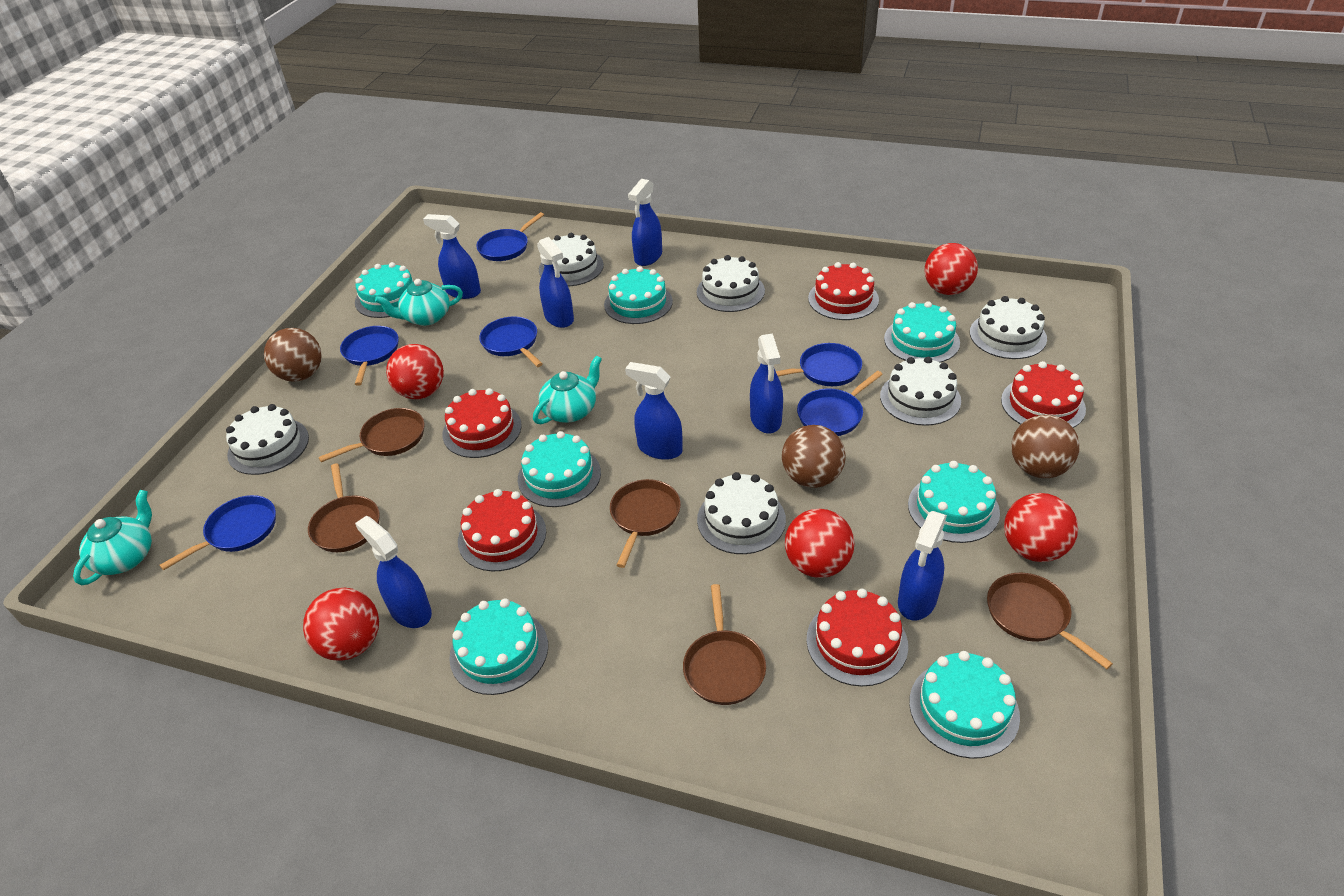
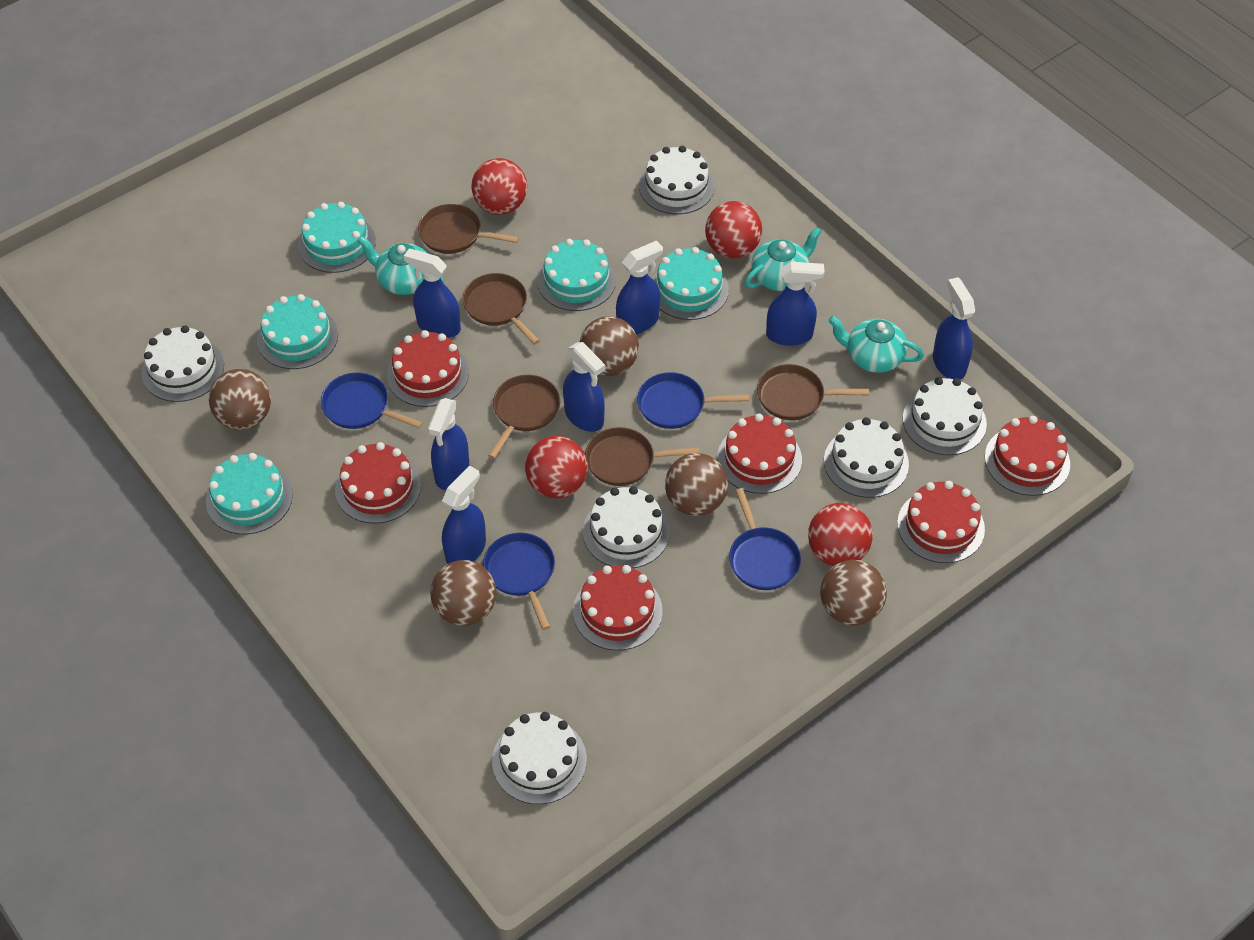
blue pan: 6 -> 4
brown ball: 3 -> 5
red ball: 5 -> 4
red cake: 5 -> 6
turquoise cake: 7 -> 5

